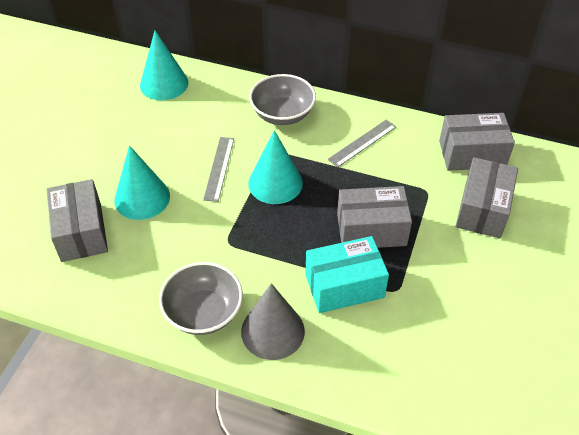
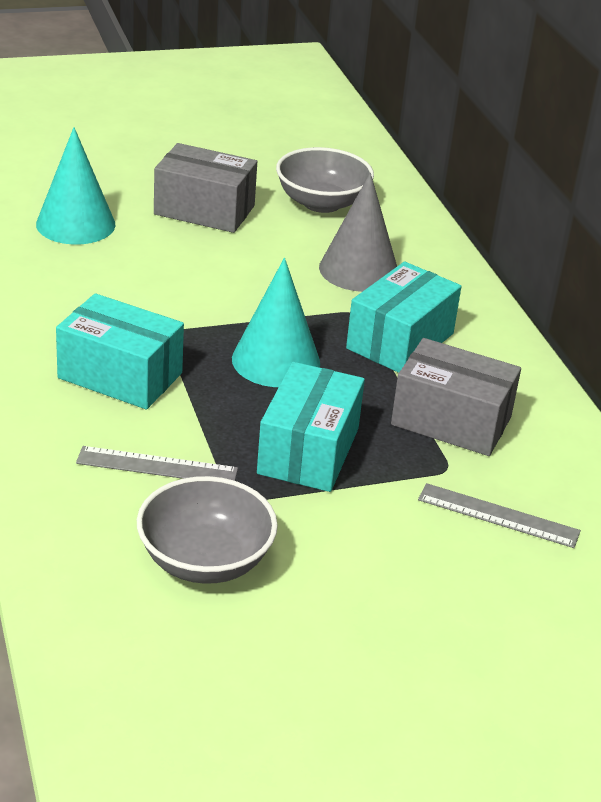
grey box: 4 -> 2
turquoise box: 1 -> 3
turquoise cone: 3 -> 2

